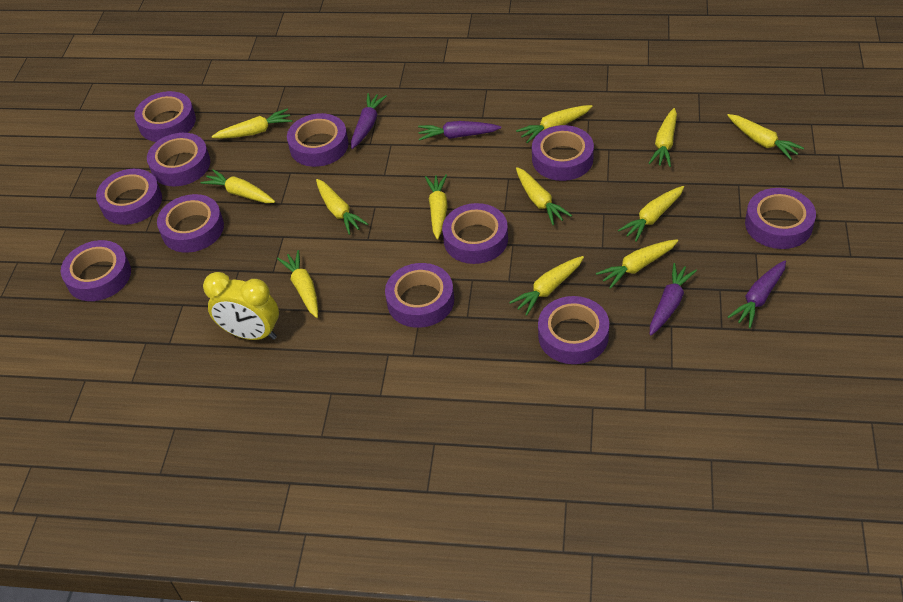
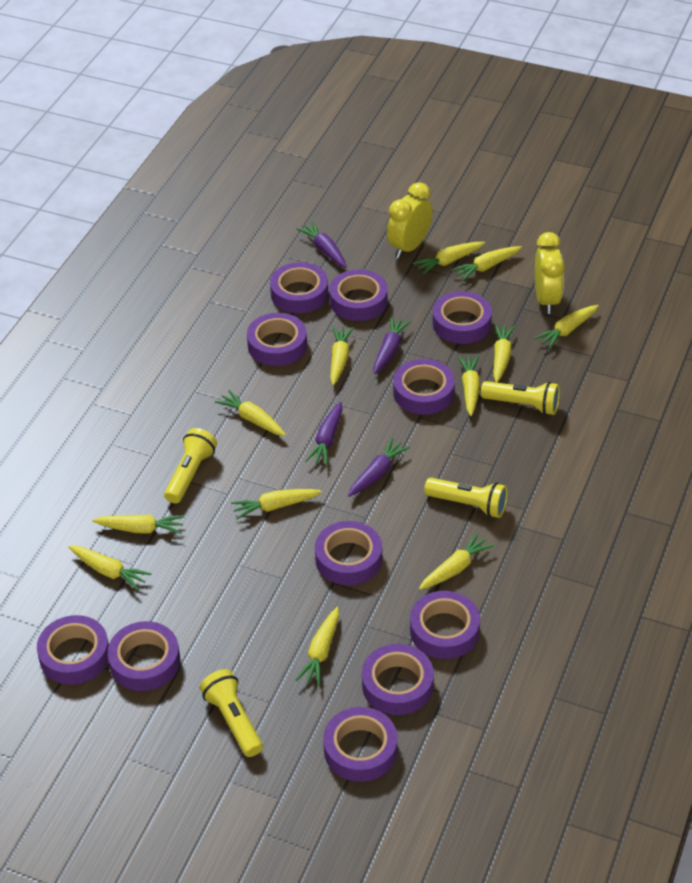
yellow clock: 1 -> 2
yellow flashlight: 0 -> 4

